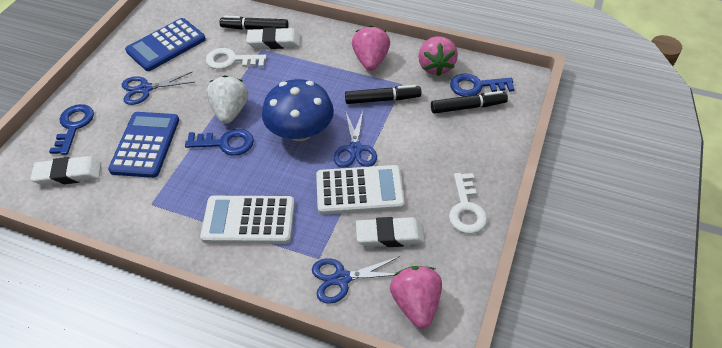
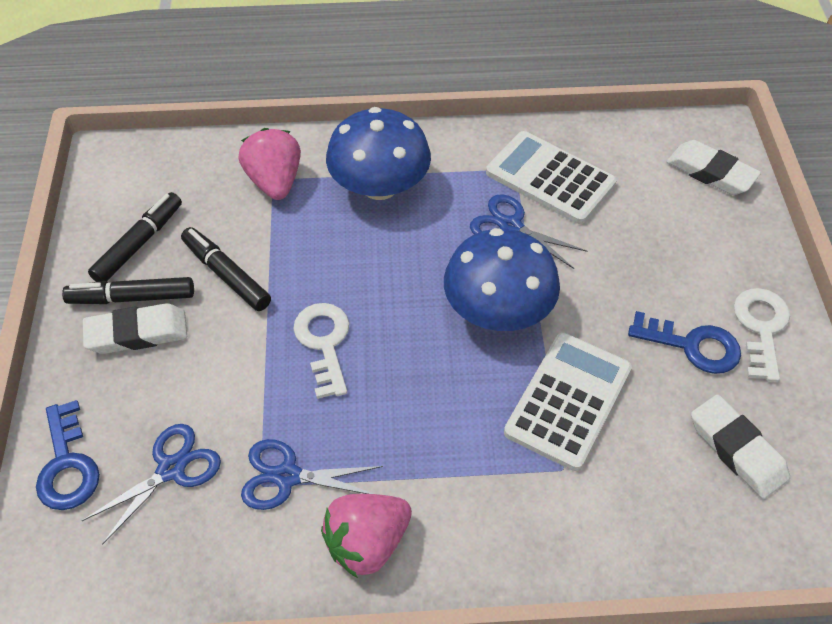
blue calculator: 2 -> 0
blue key: 3 -> 2
blue mushroom: 1 -> 2
pink strawberry: 3 -> 2
white strawberry: 1 -> 0

